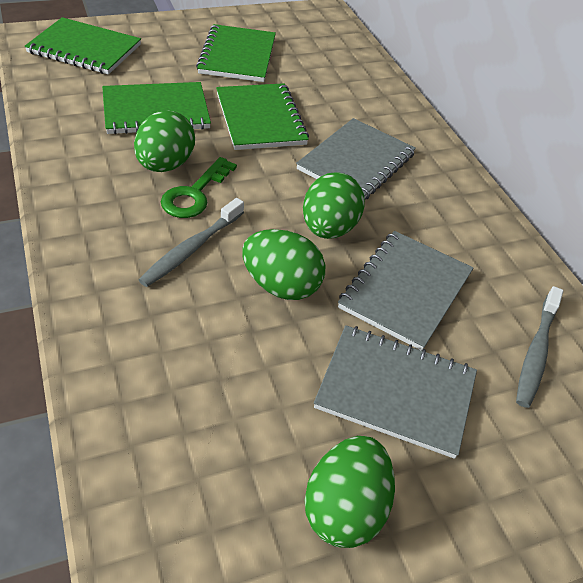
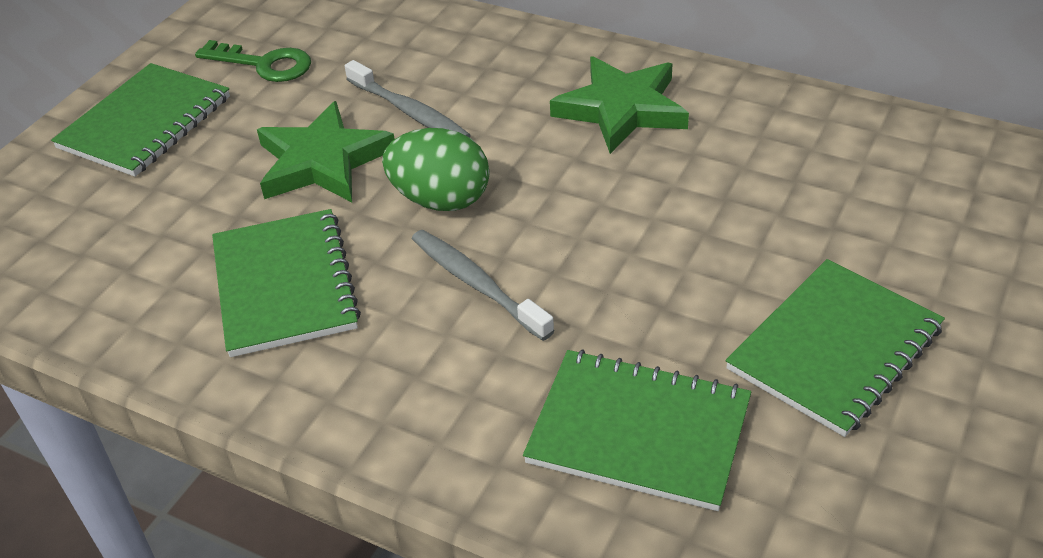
green egg: 4 -> 1
green star: 0 -> 2
grey notebook: 3 -> 0

